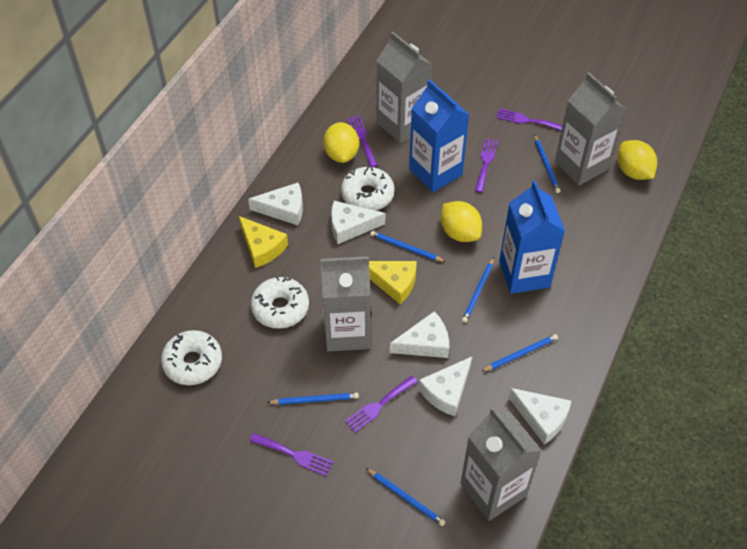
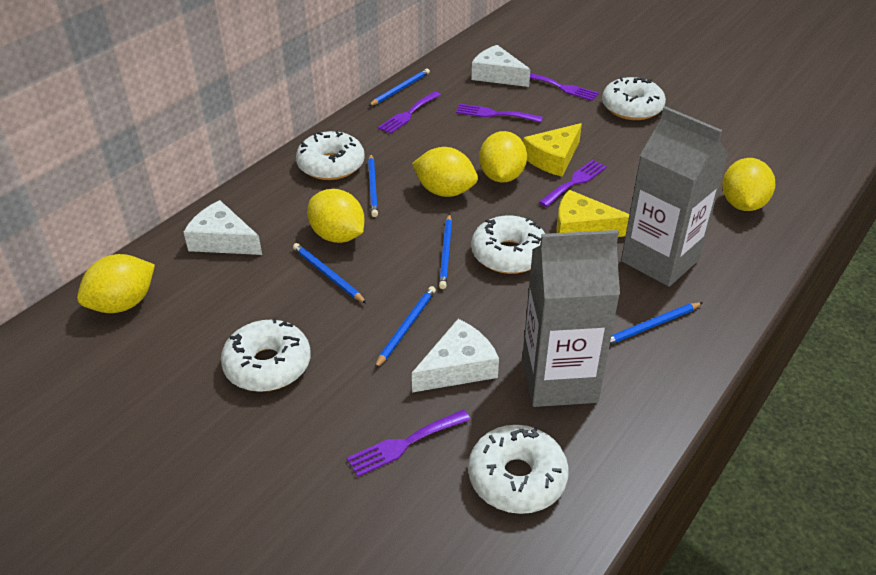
blue carton: 2 -> 0
grey carton: 4 -> 2
white cheese: 5 -> 3
white donut: 3 -> 5
yellow lemon: 3 -> 5

